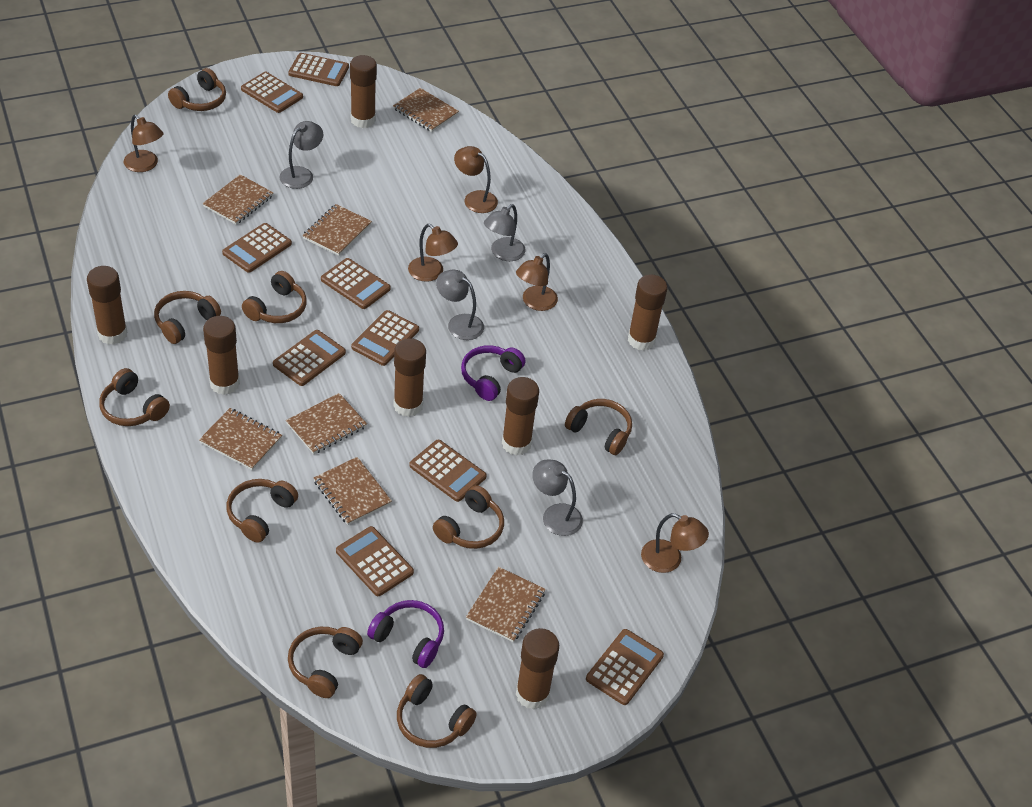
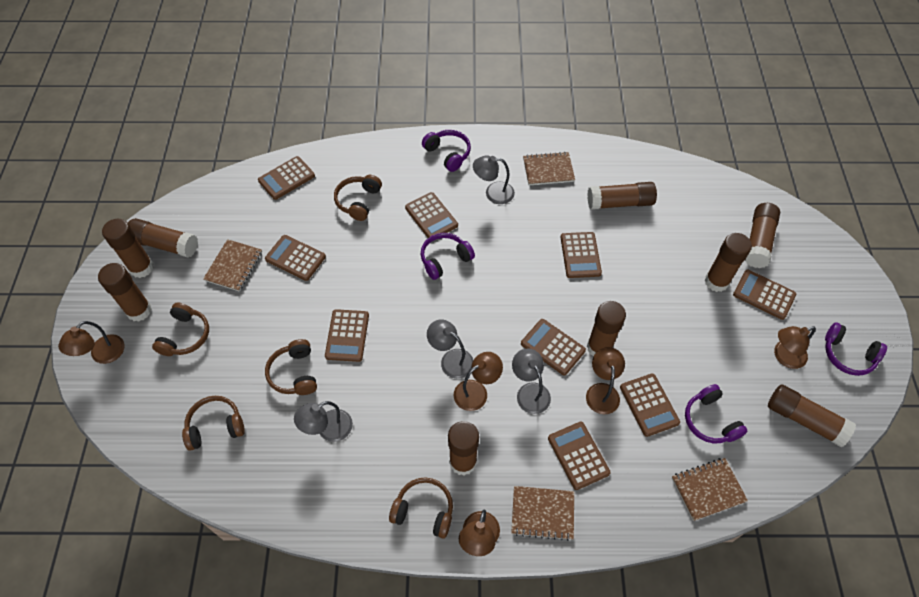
brown glue stick: 7 -> 9
brown headphones: 9 -> 5
brown notebook: 7 -> 4
purple headphones: 2 -> 4

